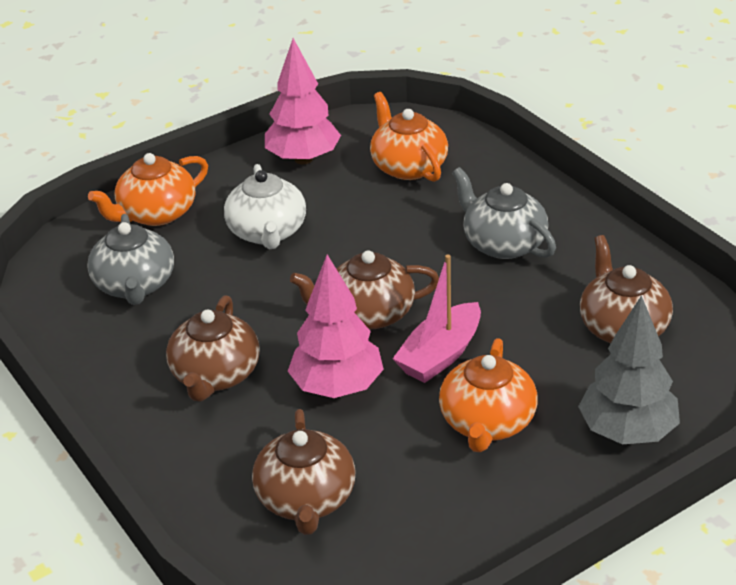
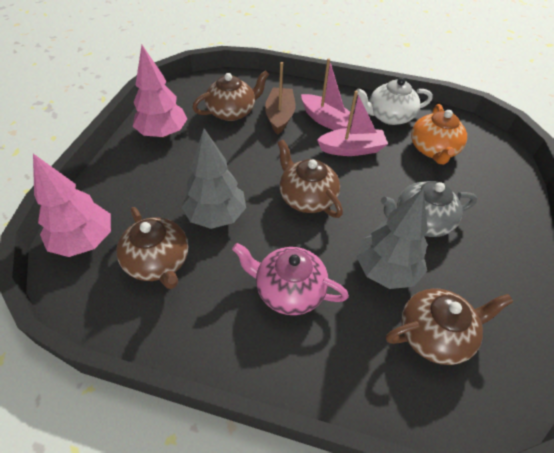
brown boat: 0 -> 1
grey teapot: 2 -> 1
grey tree: 1 -> 2
orange teapot: 3 -> 1
pink boat: 1 -> 2
pink teapot: 0 -> 1

